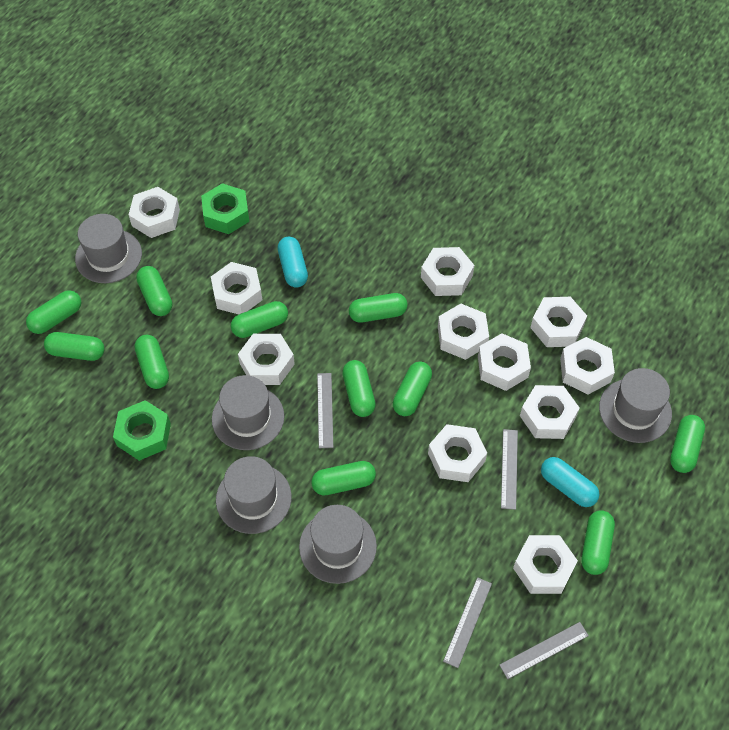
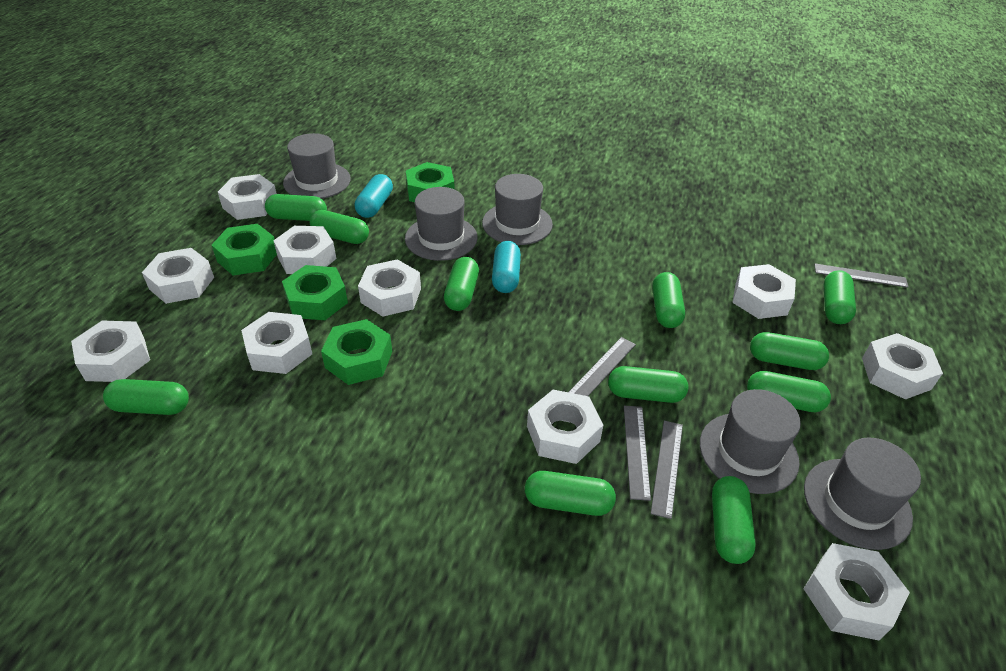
green nut: 2 -> 4
white nut: 11 -> 10

